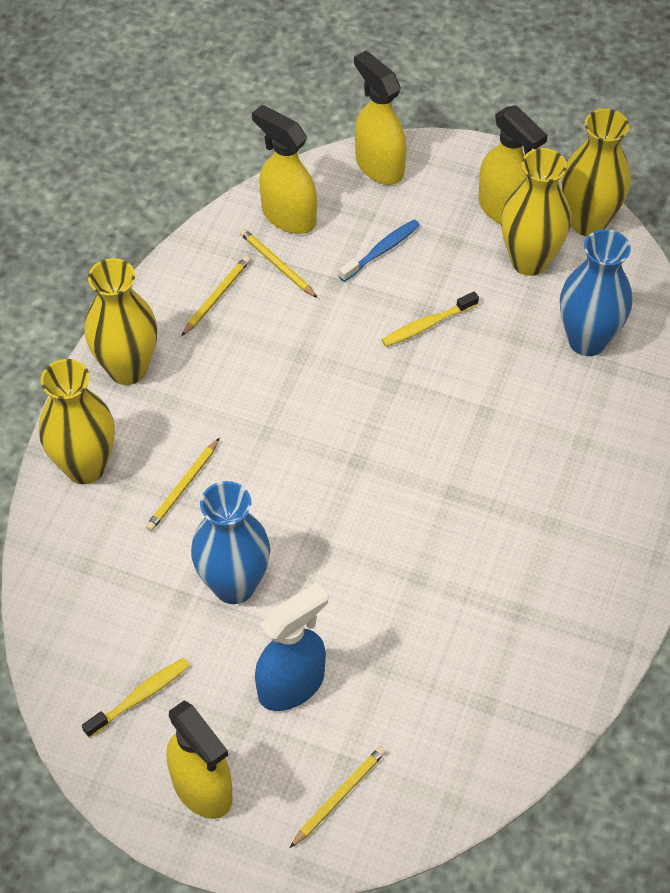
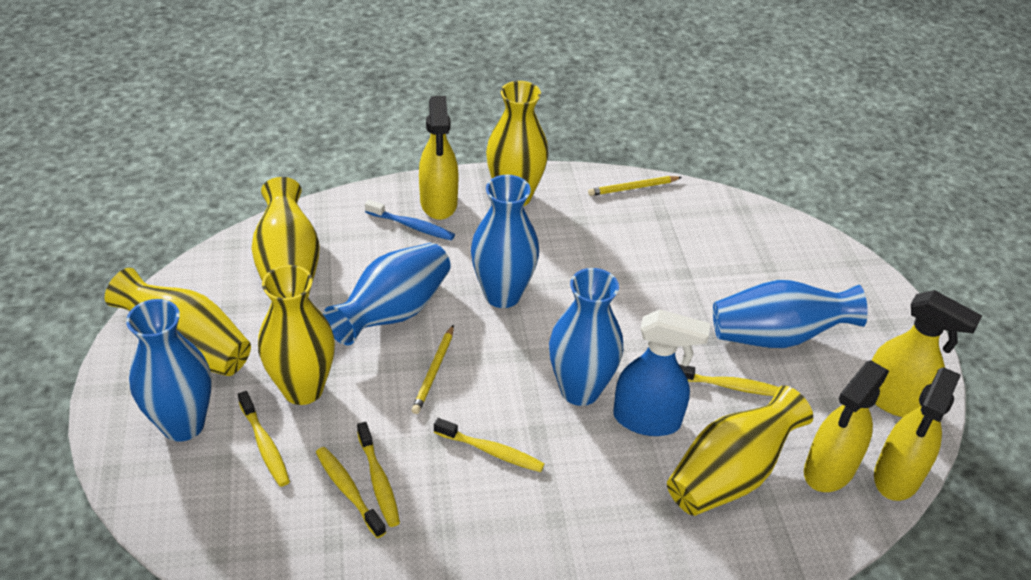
blue vase: 2 -> 5
yellow pencil: 4 -> 2
yellow toothbrush: 2 -> 5
yellow vase: 4 -> 5

